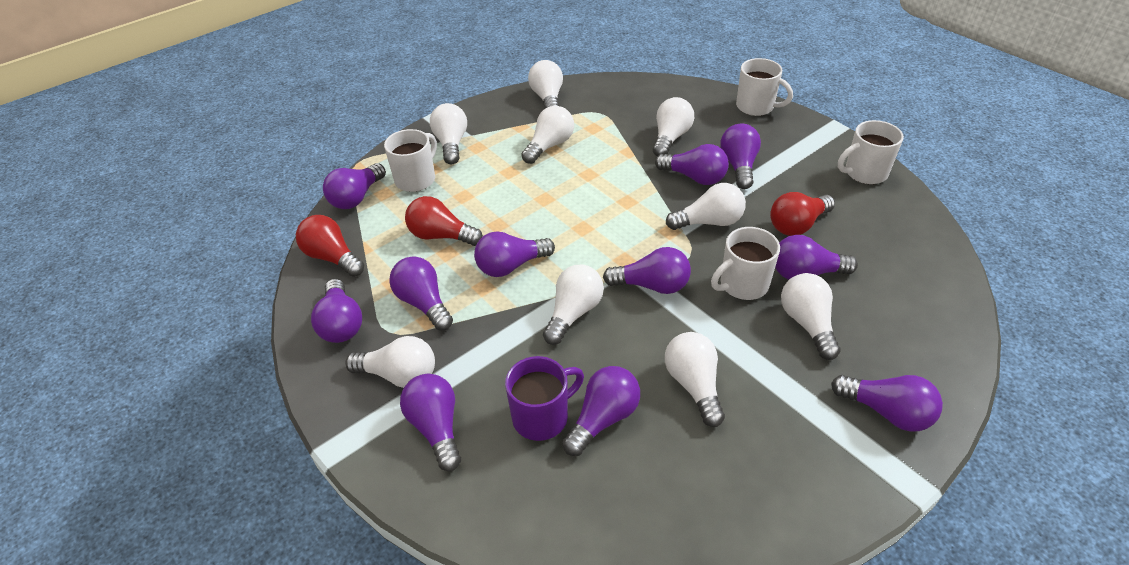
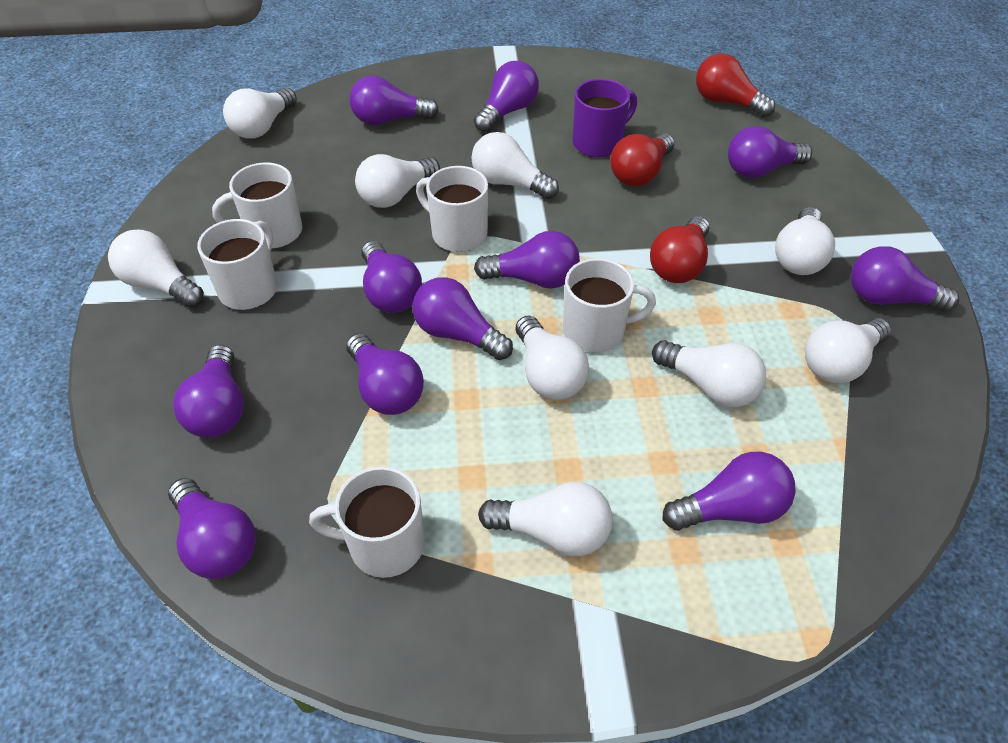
white mug: 4 -> 5

